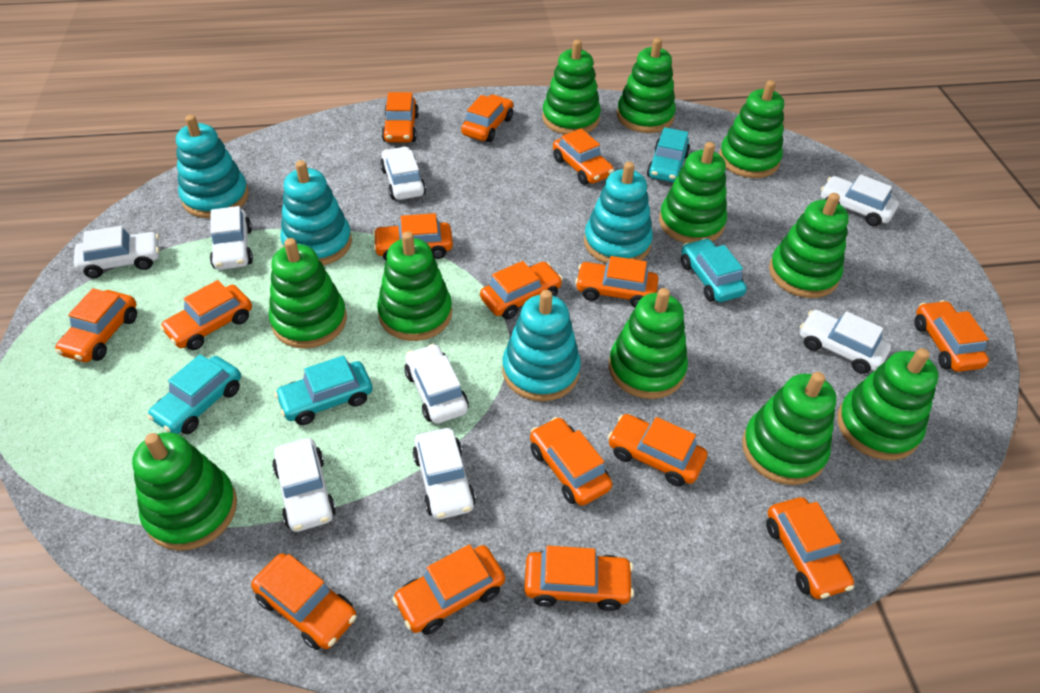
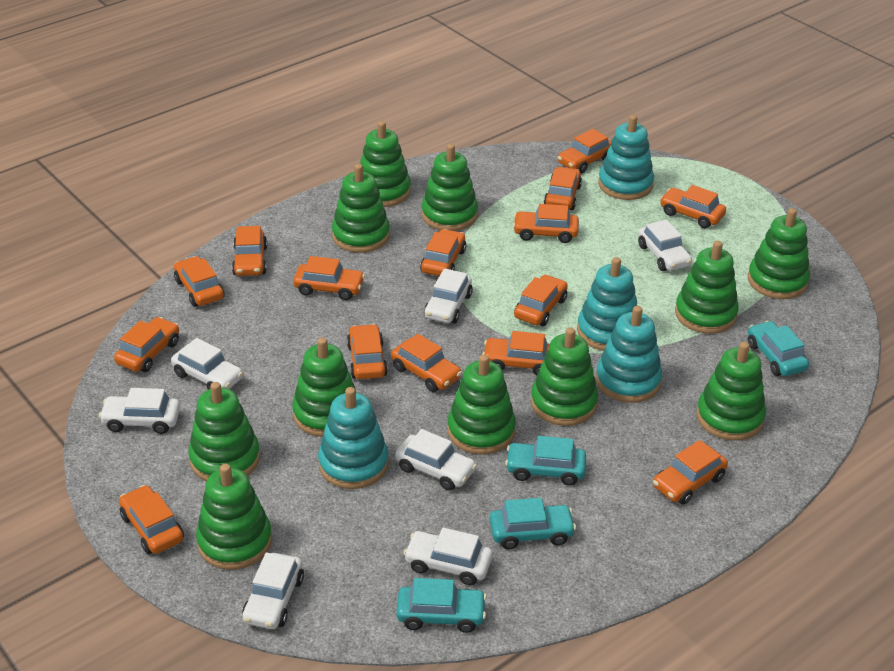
white car: 8 -> 7

